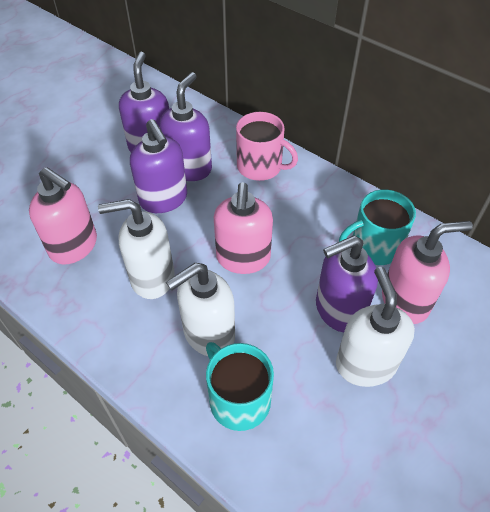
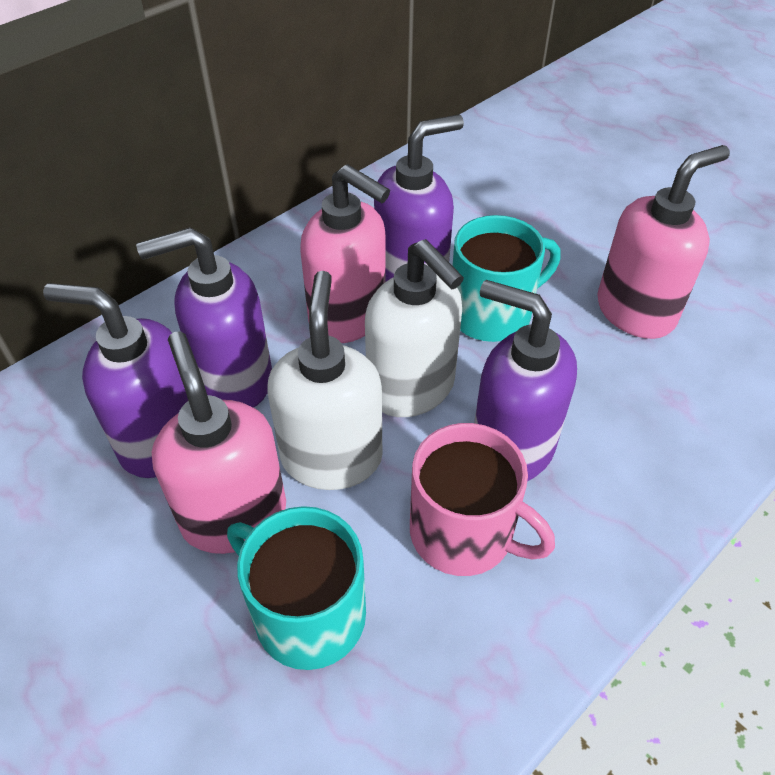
white soap dispenser: 3 -> 2

